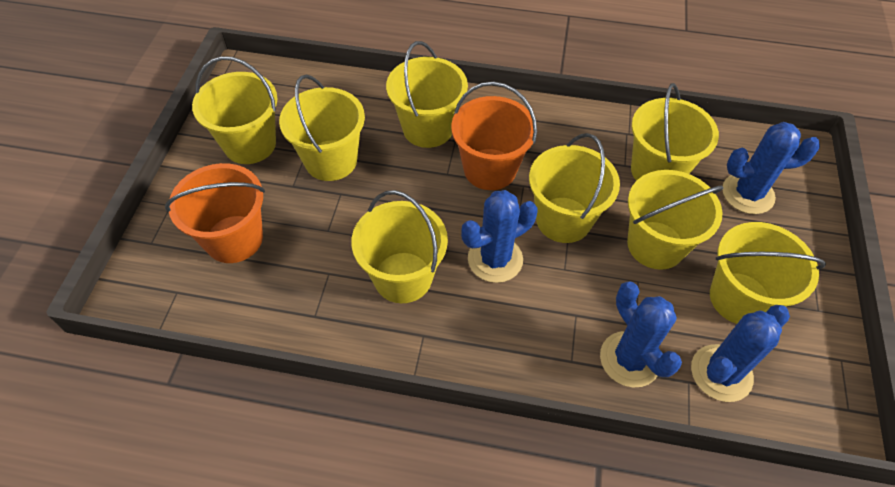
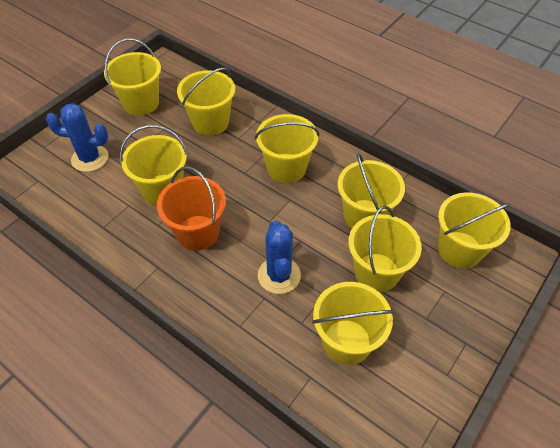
blue cactus: 4 -> 2
orange bucket: 2 -> 1

